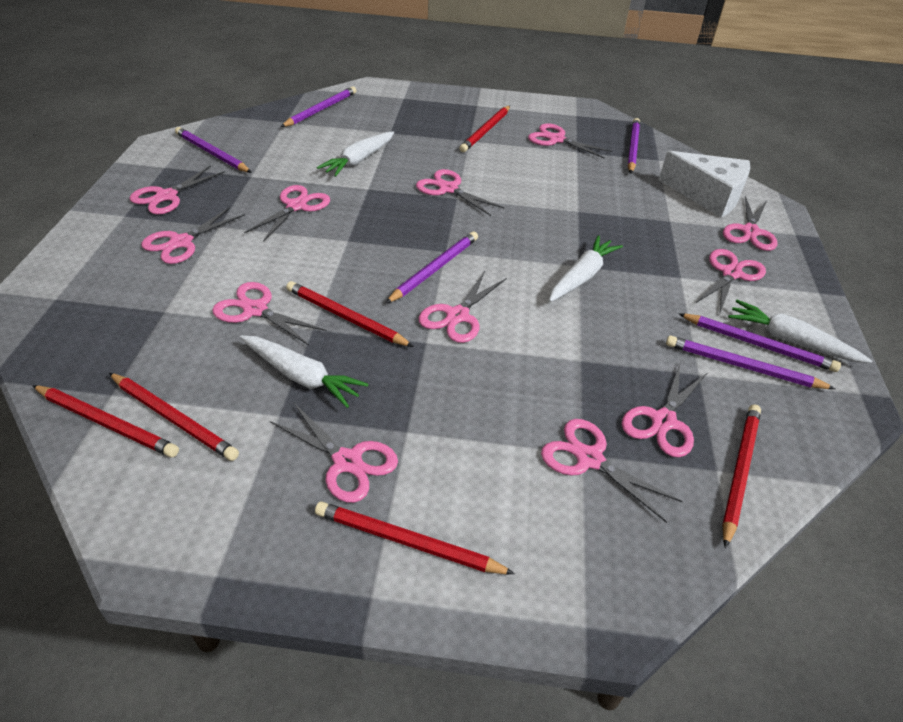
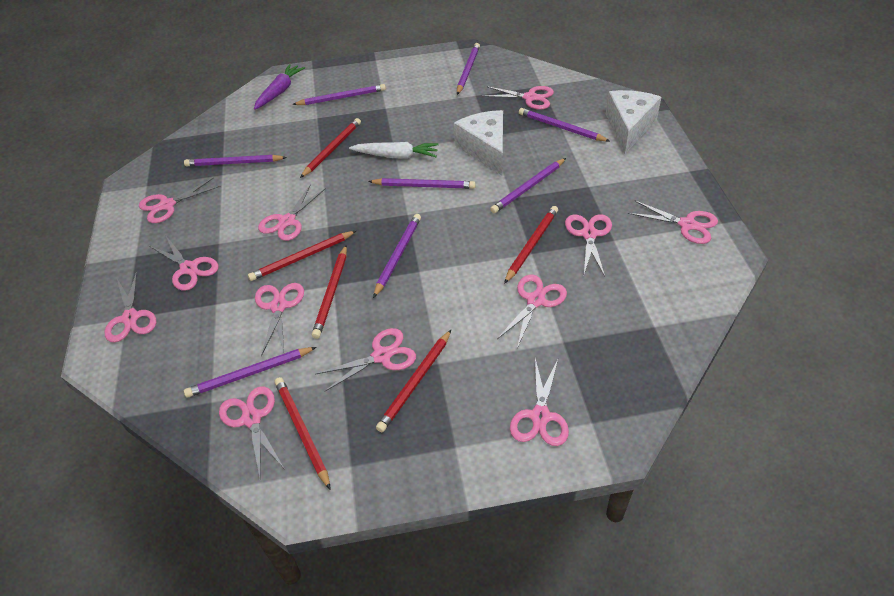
purple carrot: 0 -> 1
purple pencil: 6 -> 8
white carrot: 4 -> 1
white cheese: 1 -> 2

